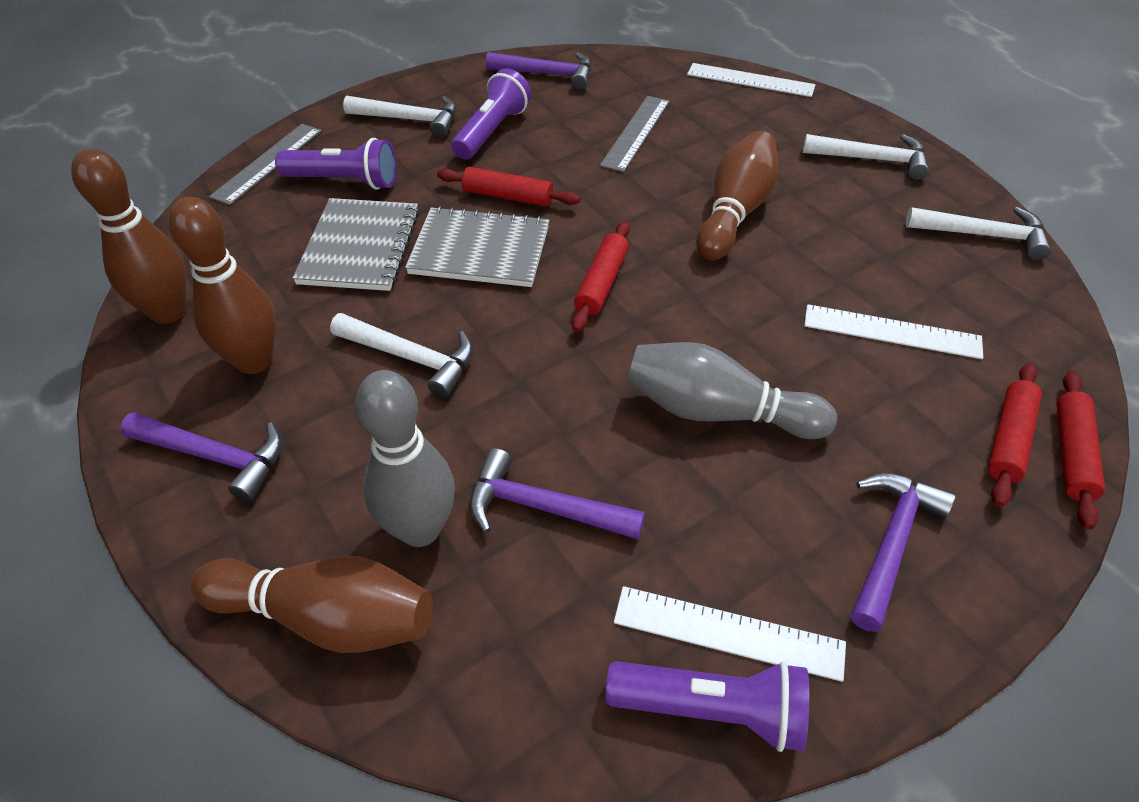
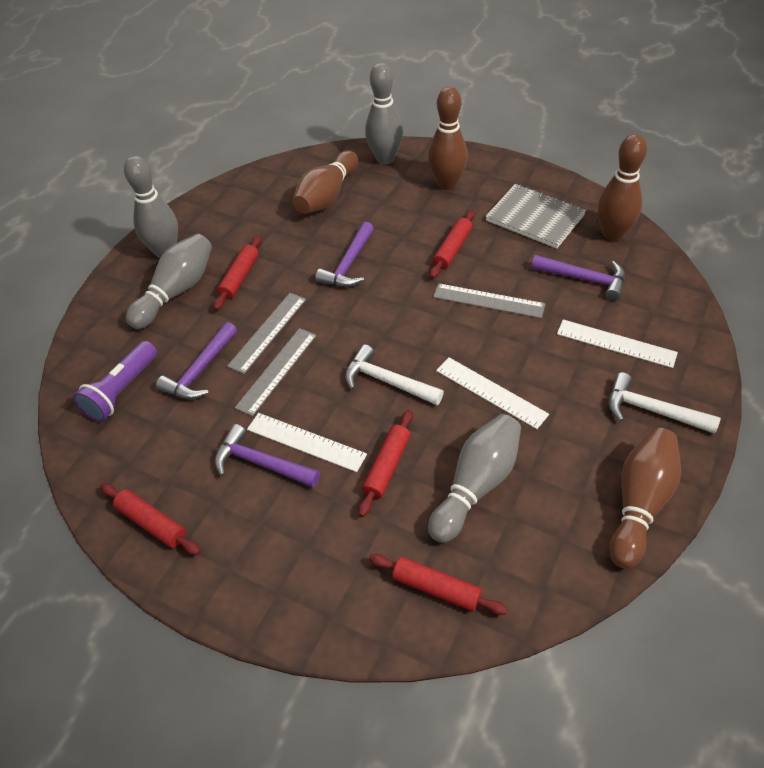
grey bowling pin: 2 -> 4
grey notebook: 2 -> 1
grey ruler: 2 -> 3
purple flashlight: 3 -> 1
red rolling pin: 4 -> 5
white hammer: 4 -> 2

